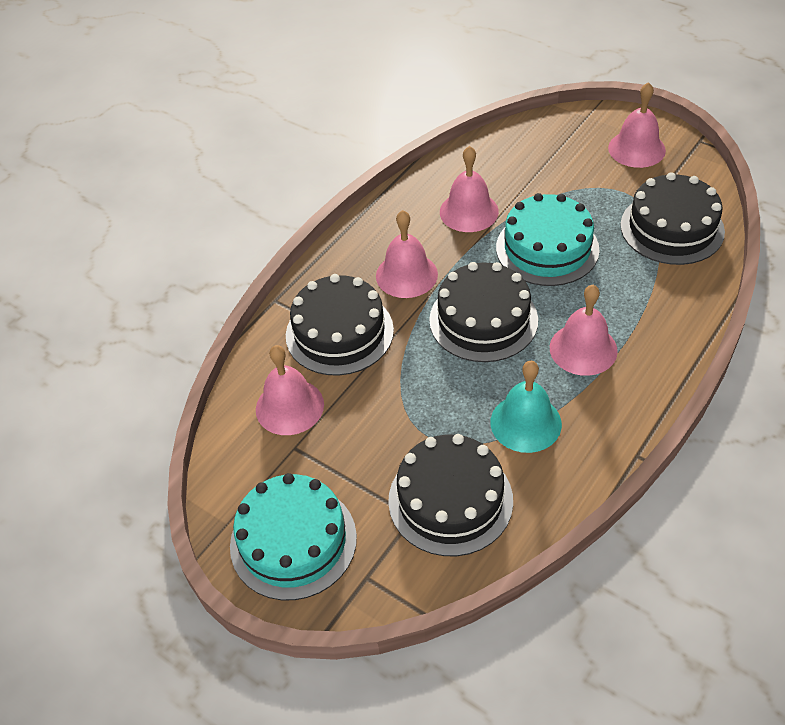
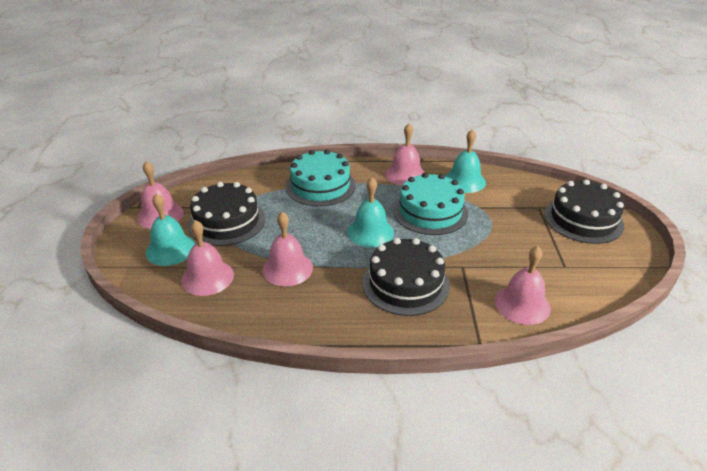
black cake: 4 -> 3
turquoise bell: 1 -> 3

